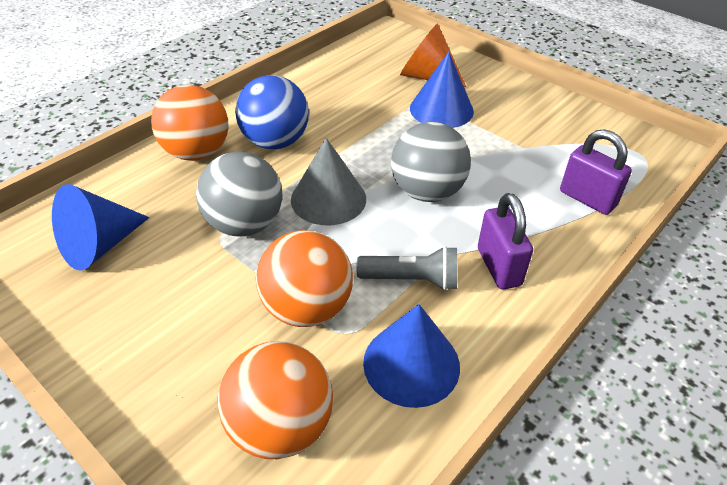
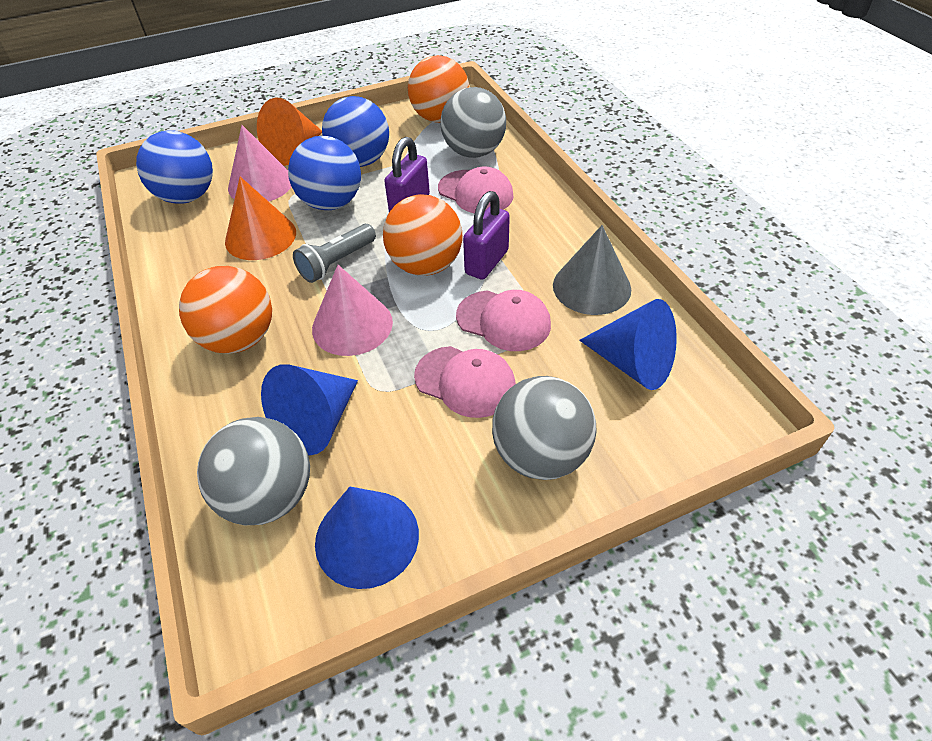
blue ball: 1 -> 3
grey ball: 2 -> 3
orange cone: 1 -> 2
pink cap: 0 -> 3
pink cone: 0 -> 2

